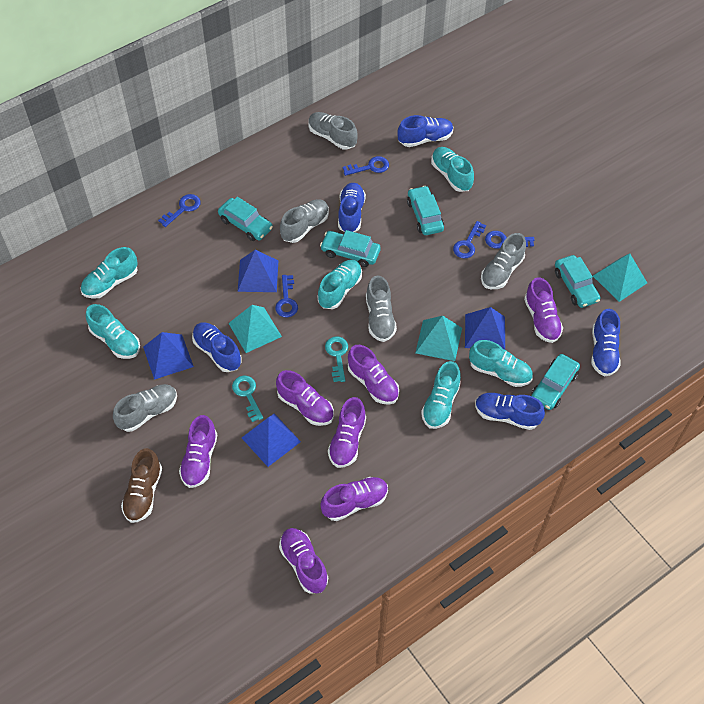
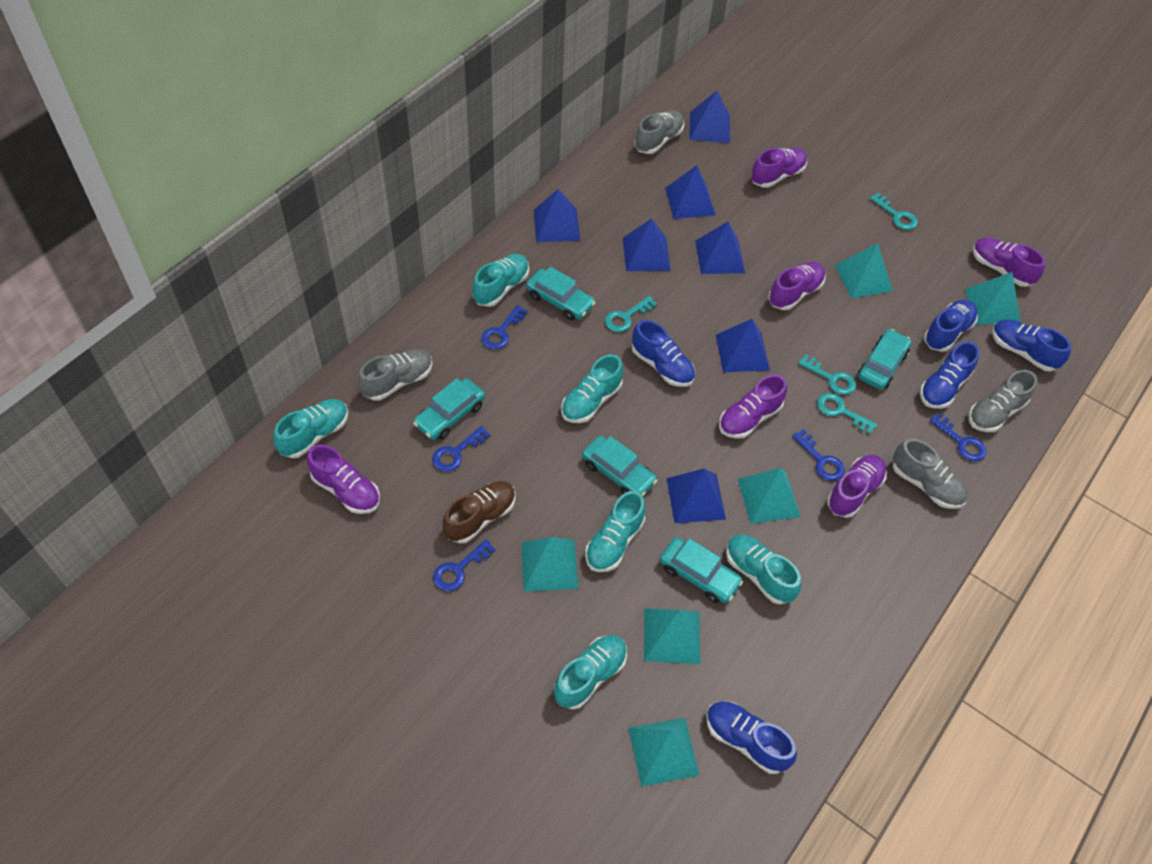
blue pyramid: 4 -> 7
grey shoe: 5 -> 4
purple shoe: 7 -> 6
turquoise key: 2 -> 4
turquoise pyramid: 3 -> 6

